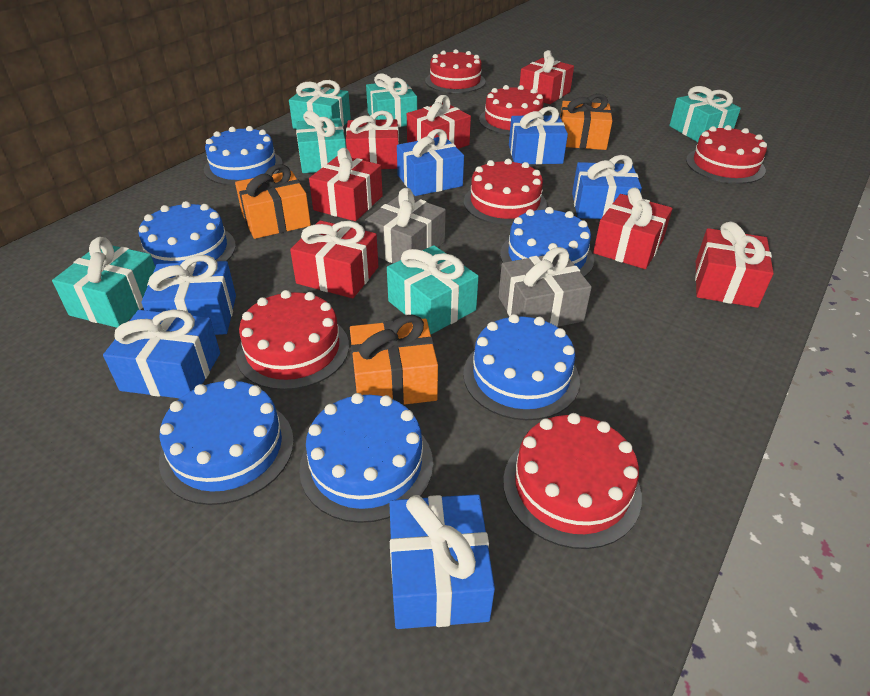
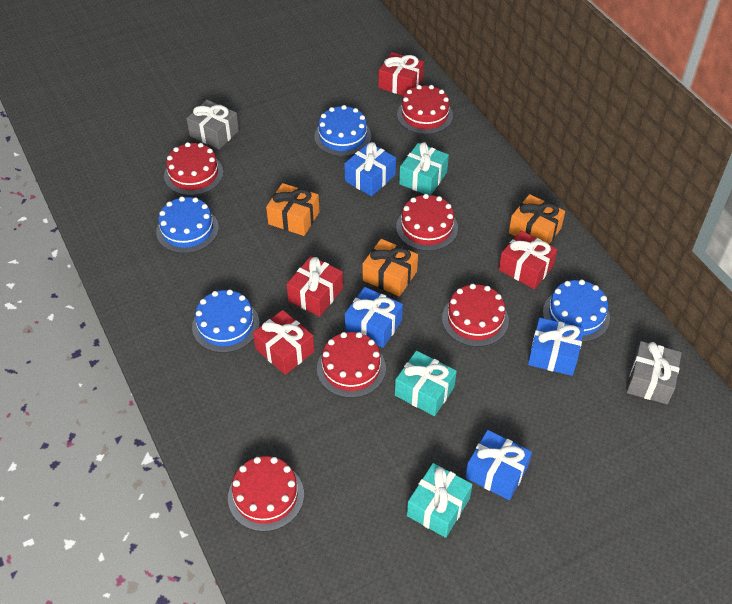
blue cake: 6 -> 4
blue gift: 6 -> 4
red gift: 7 -> 4
turquoise gift: 6 -> 3

